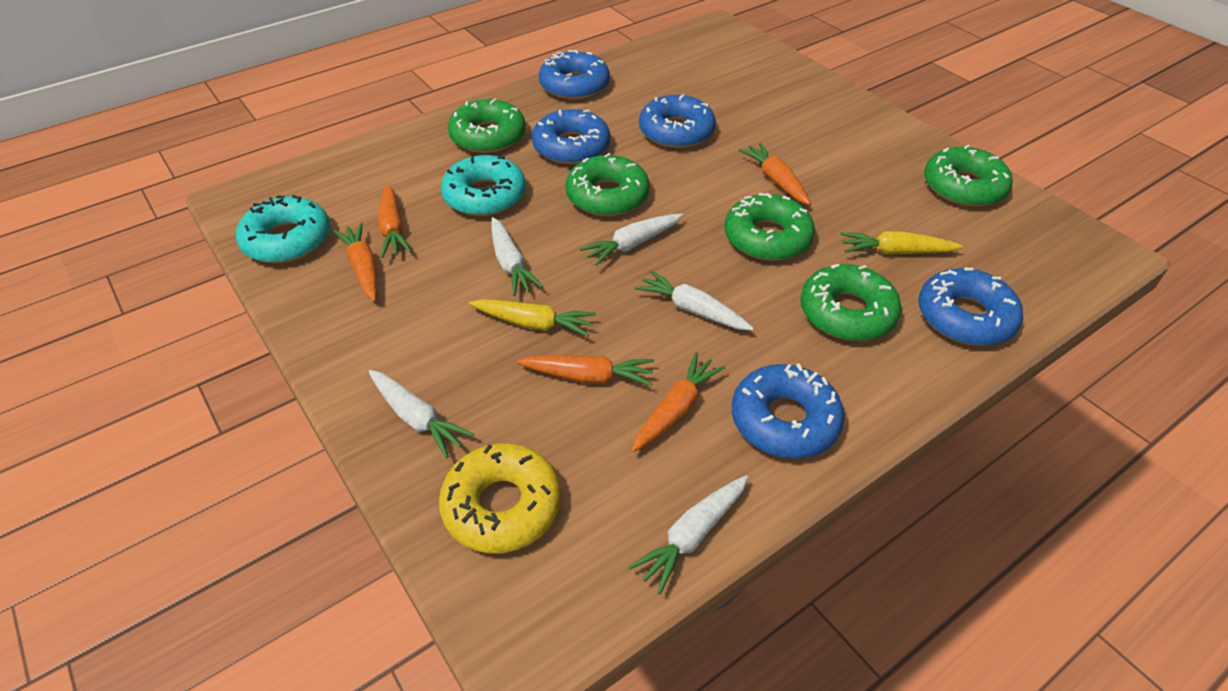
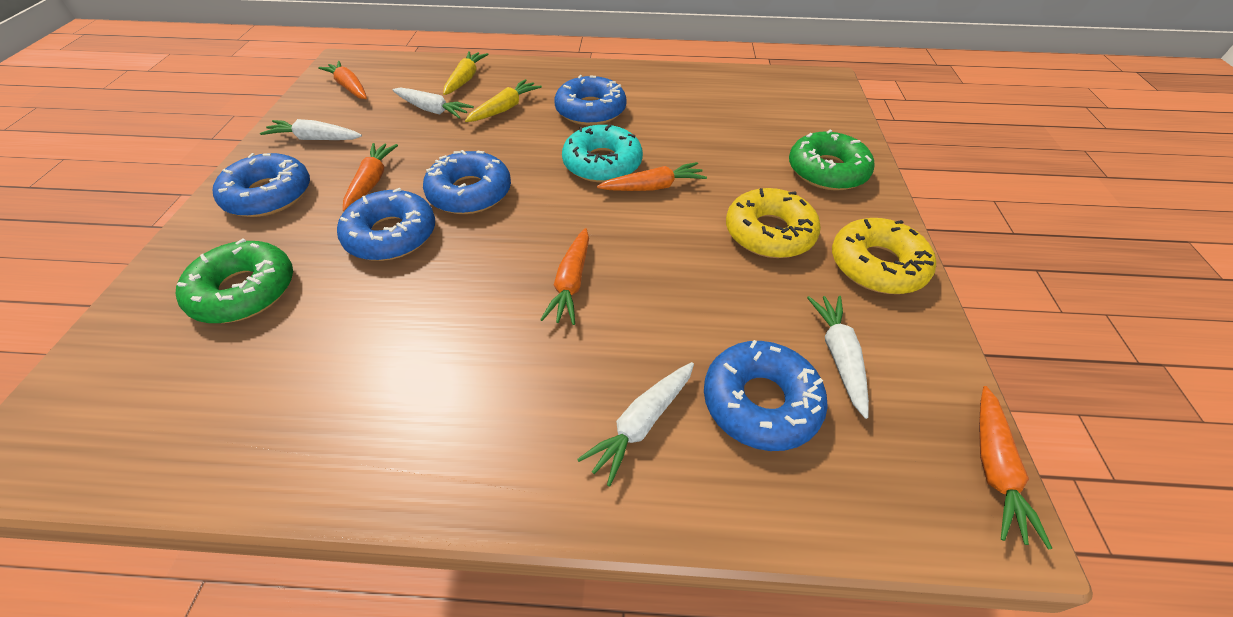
green donut: 5 -> 2
turquoise donut: 2 -> 1
white carrot: 5 -> 4
yellow donut: 1 -> 2

